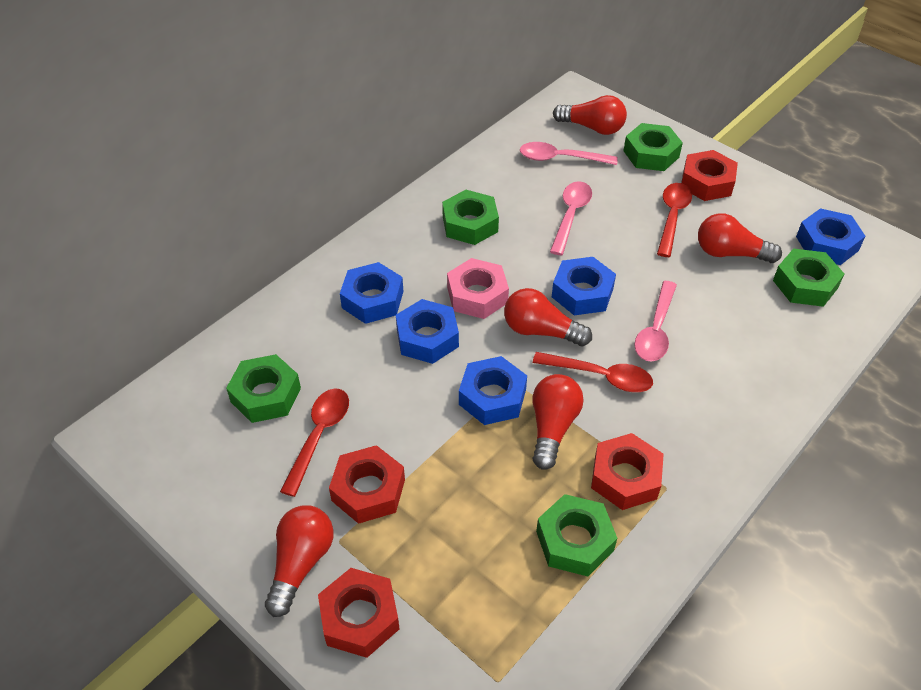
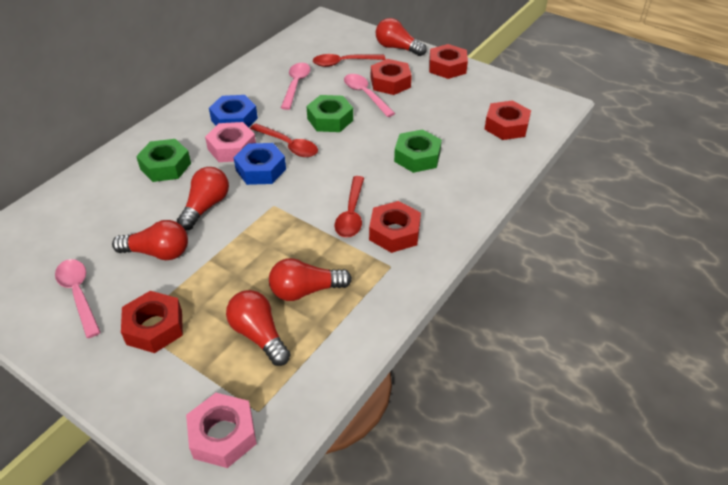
blue nut: 5 -> 2
green nut: 5 -> 3
pink nut: 1 -> 2
red nut: 4 -> 5

